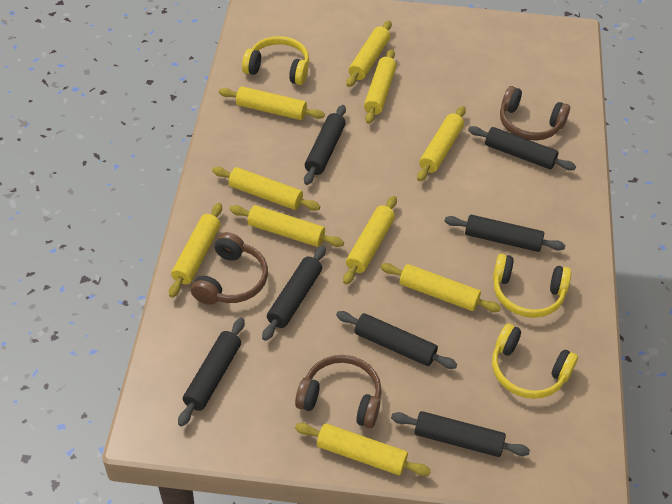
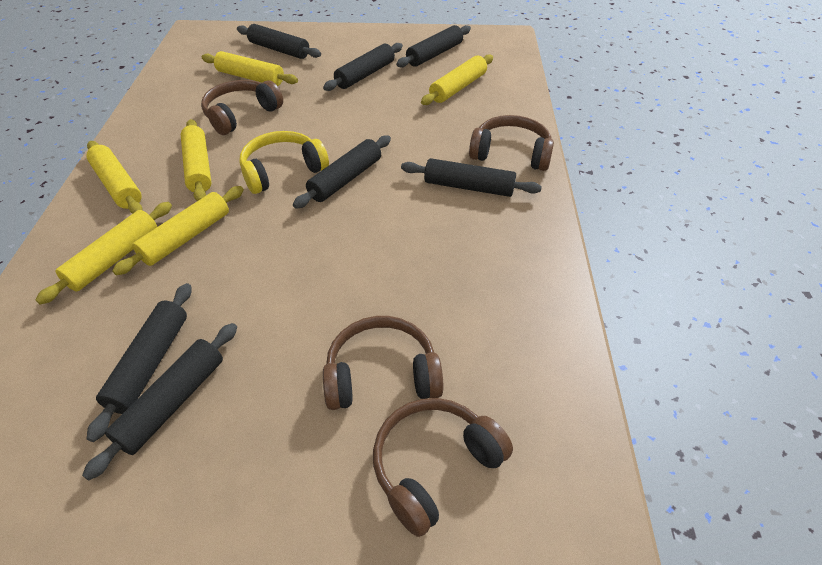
brown headphones: 3 -> 4
yellow headphones: 3 -> 1
yellow rolling pin: 10 -> 6

